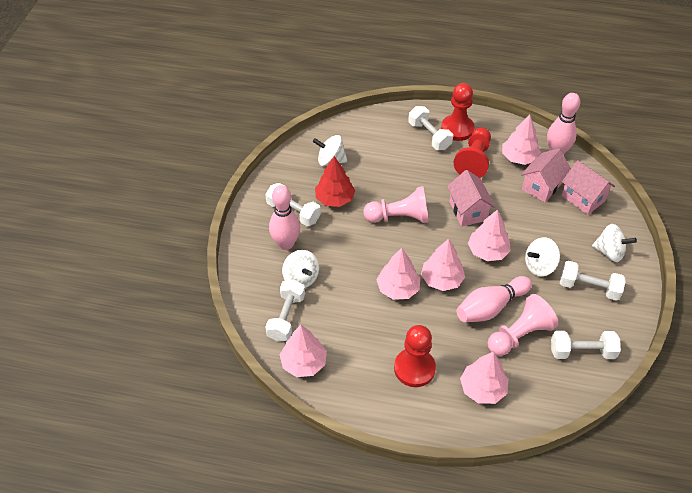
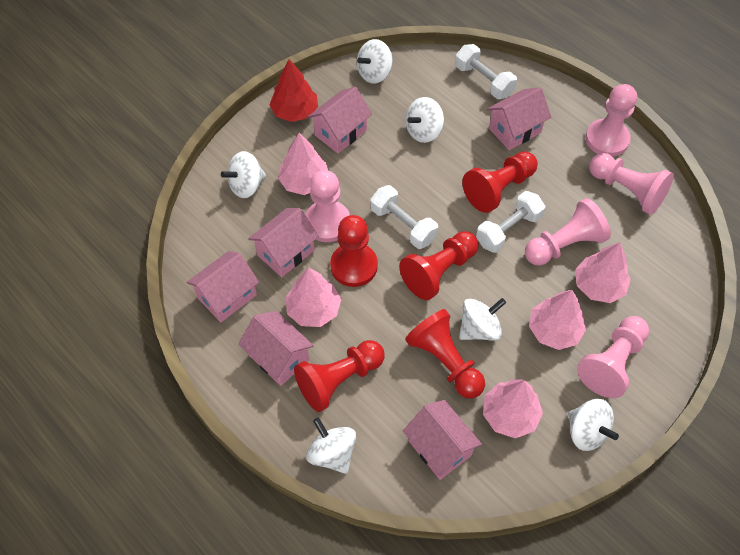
pink bowling pin: 3 -> 0
pink house: 3 -> 6
pink pawn: 2 -> 5
pink tree: 6 -> 5
red pawn: 3 -> 5
white dumbbell: 5 -> 3
white spinning top: 4 -> 6

